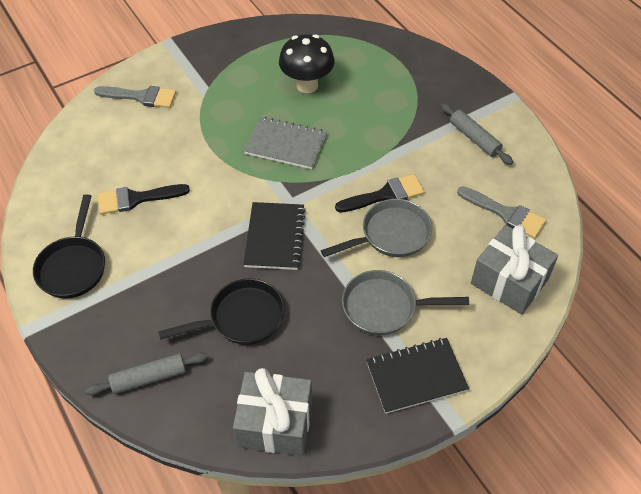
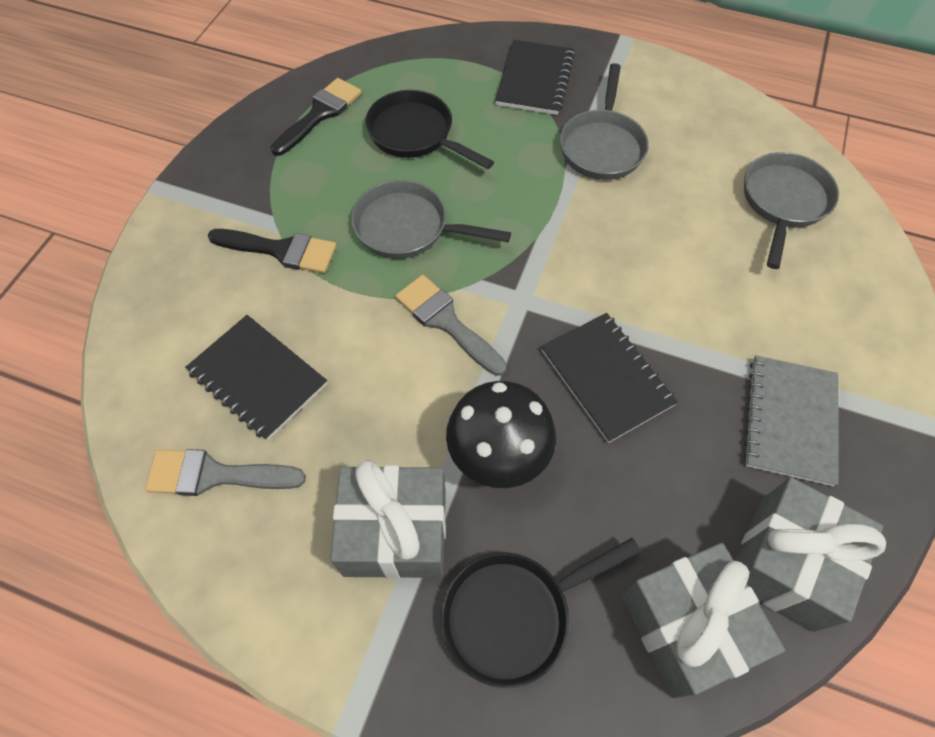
black notebook: 2 -> 3
grey gift: 2 -> 3
grey pan: 2 -> 3
grey rolling pin: 2 -> 0

